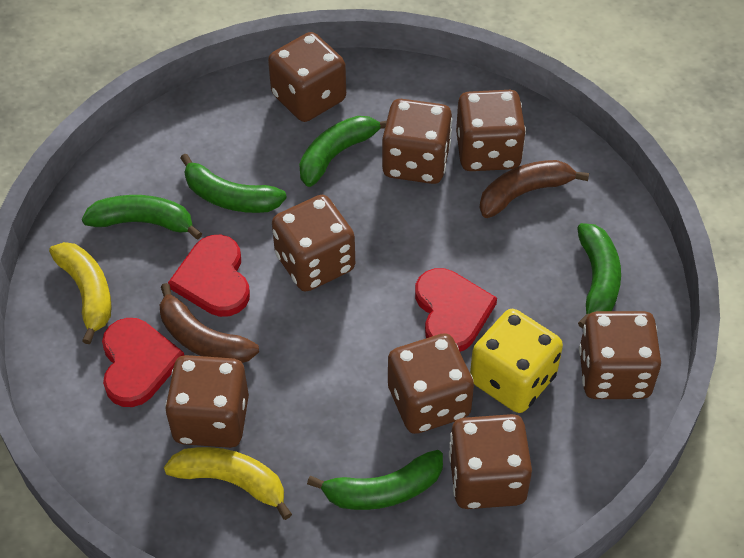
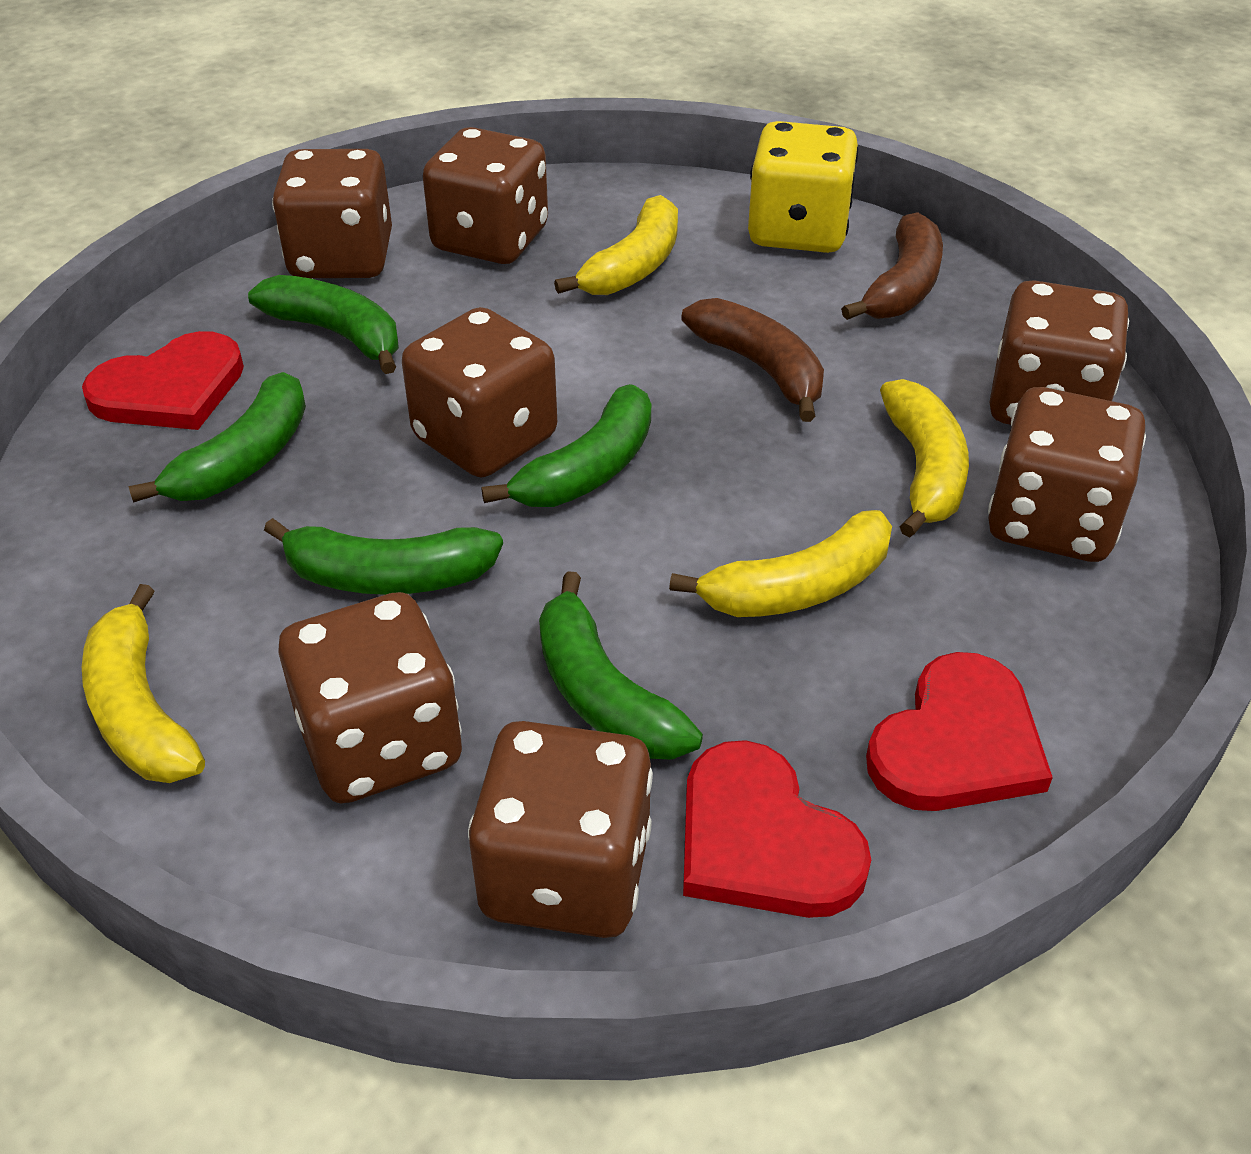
brown dice: 8 -> 7
yellow banana: 2 -> 4

